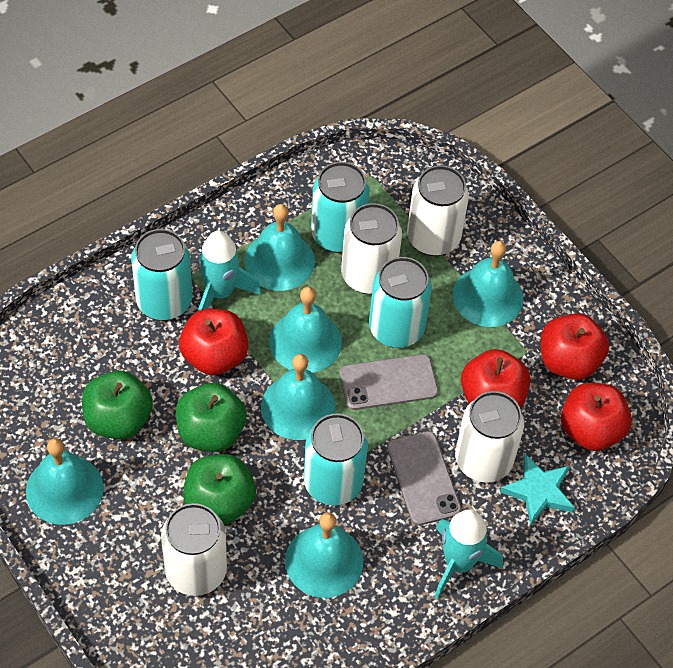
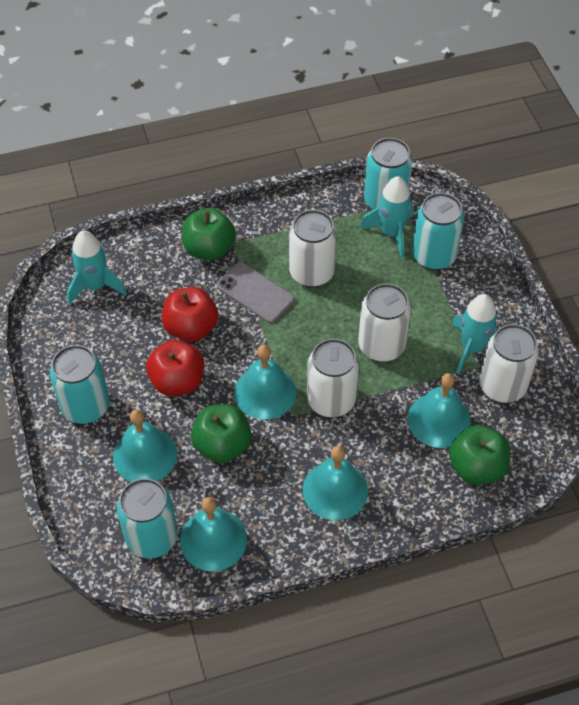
grey phone: 2 -> 1
red apple: 4 -> 2
turquoise bell: 6 -> 5
turquoise rocket: 2 -> 3
turquoise star: 1 -> 0

